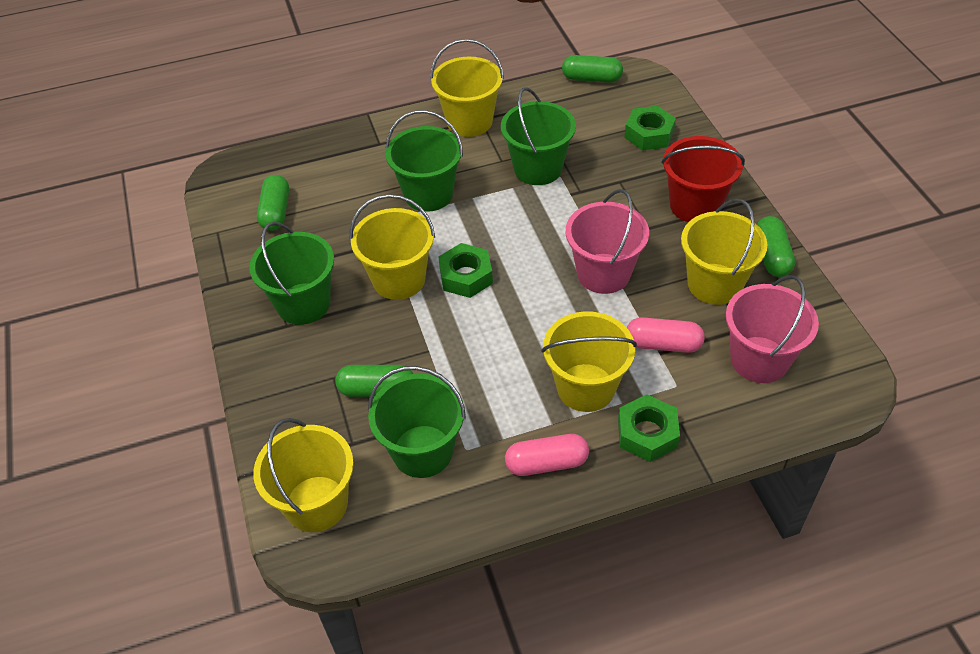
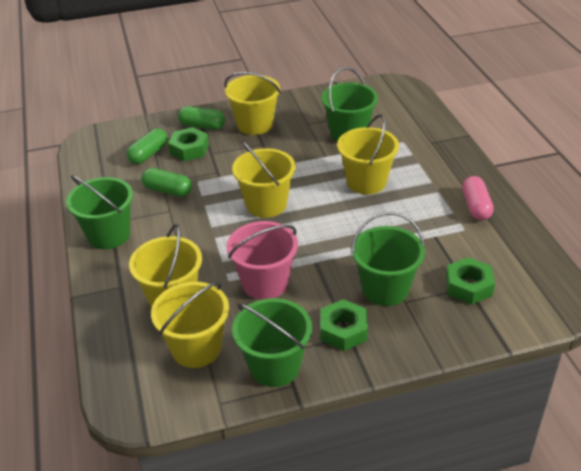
green capsule: 4 -> 3
pink bucket: 2 -> 1
pink capsule: 2 -> 1
red bucket: 1 -> 0

